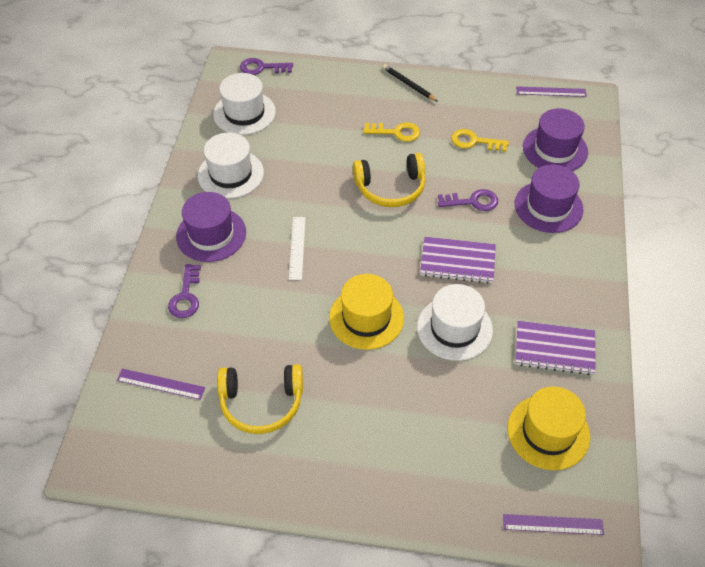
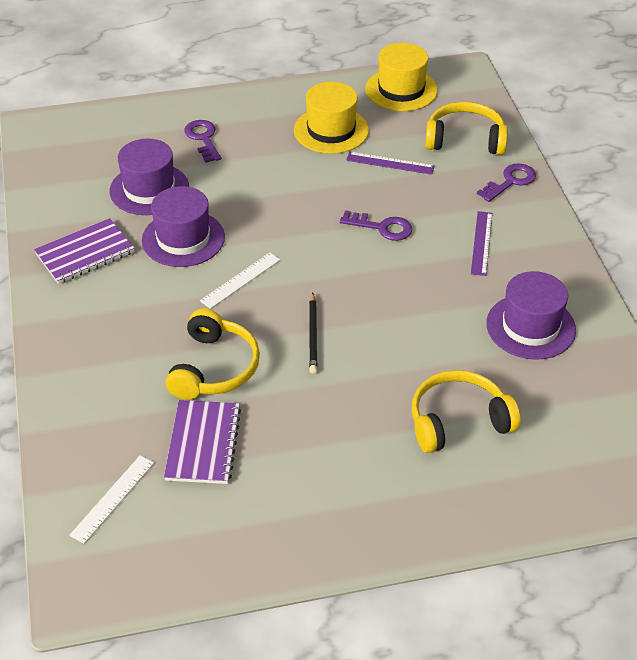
purple ruler: 3 -> 2
white hat: 3 -> 0
white ruler: 1 -> 2
yellow headphones: 2 -> 3
yellow key: 2 -> 0

